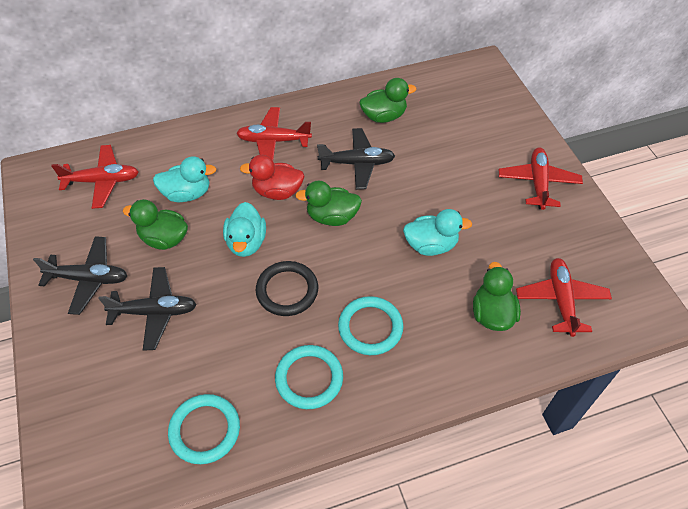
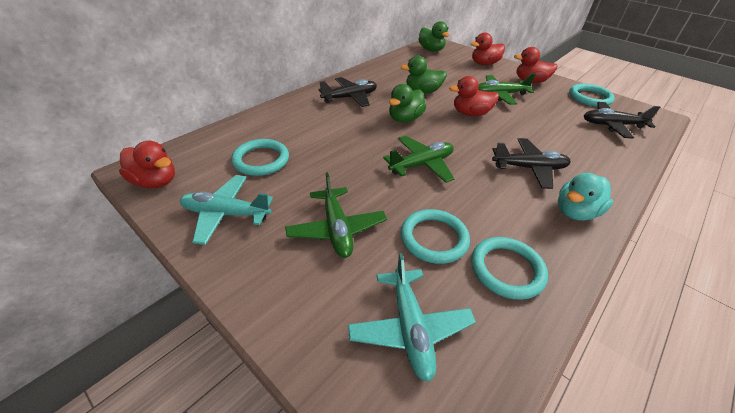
black ring: 1 -> 0
green duck: 4 -> 3
green plane: 0 -> 3
red duck: 1 -> 4
red plane: 4 -> 0
turquoise duck: 3 -> 1
turquoise plane: 0 -> 2
turquoise ring: 3 -> 4

